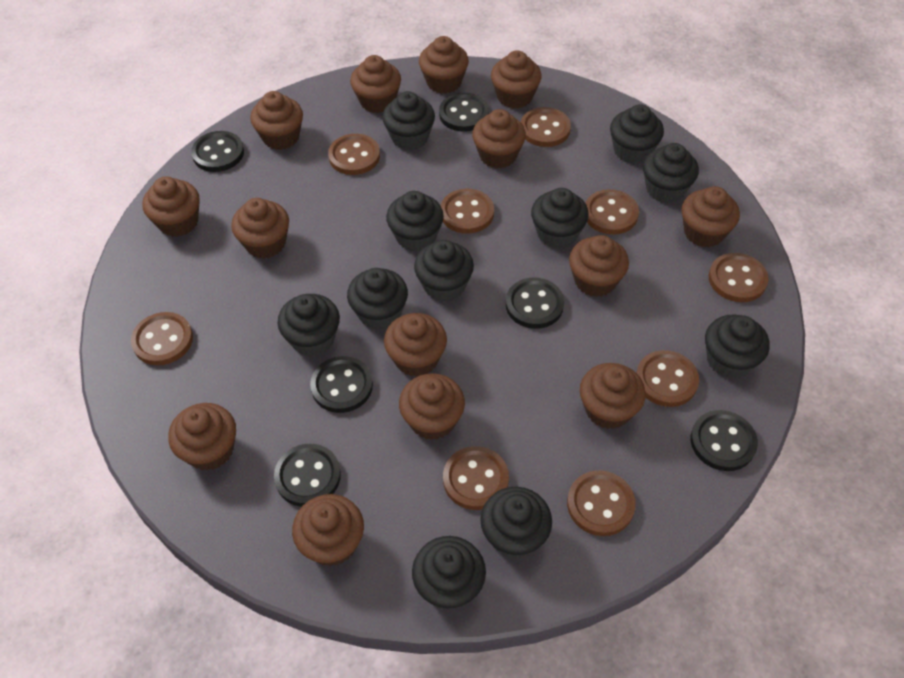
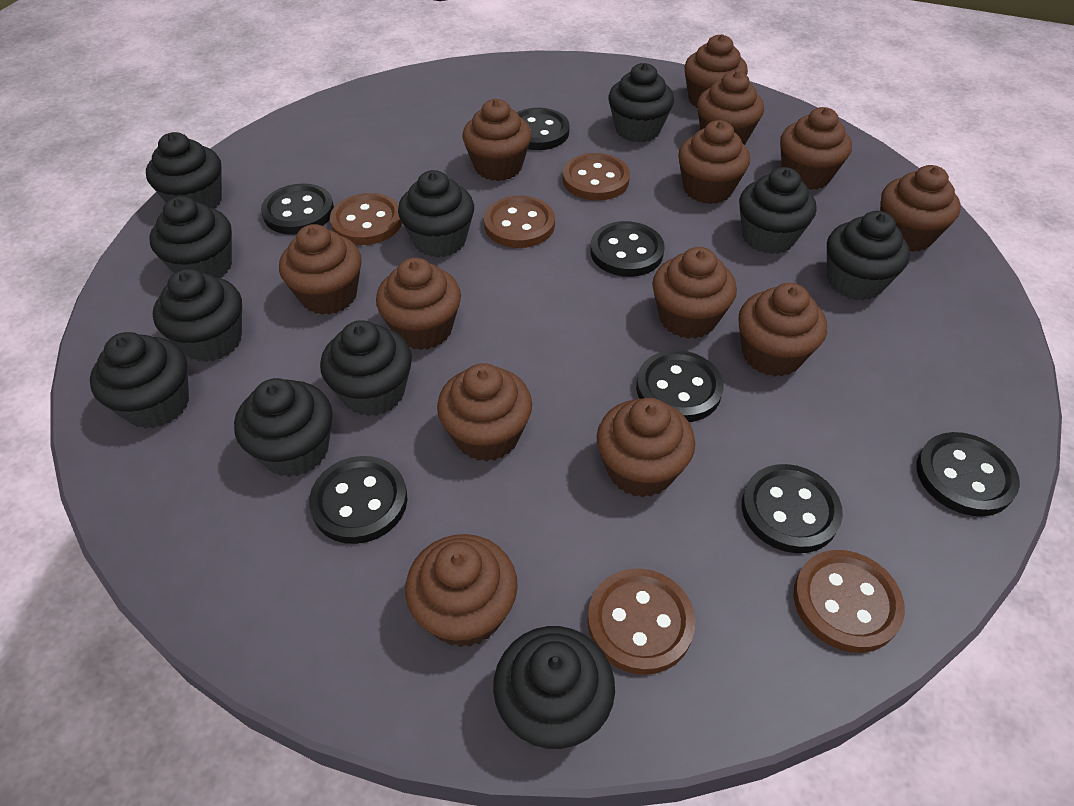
black button: 6 -> 7
brown button: 9 -> 5
brown cupcake: 14 -> 13

